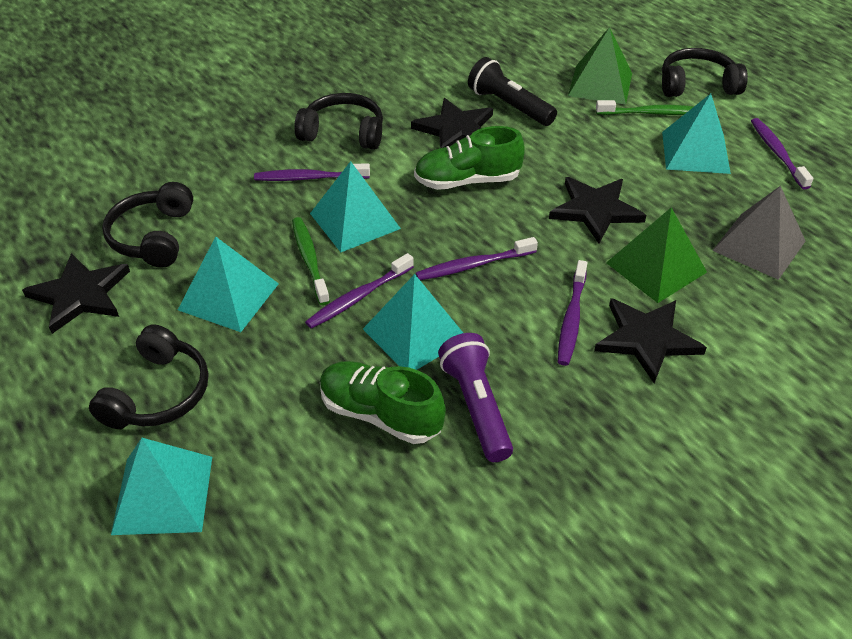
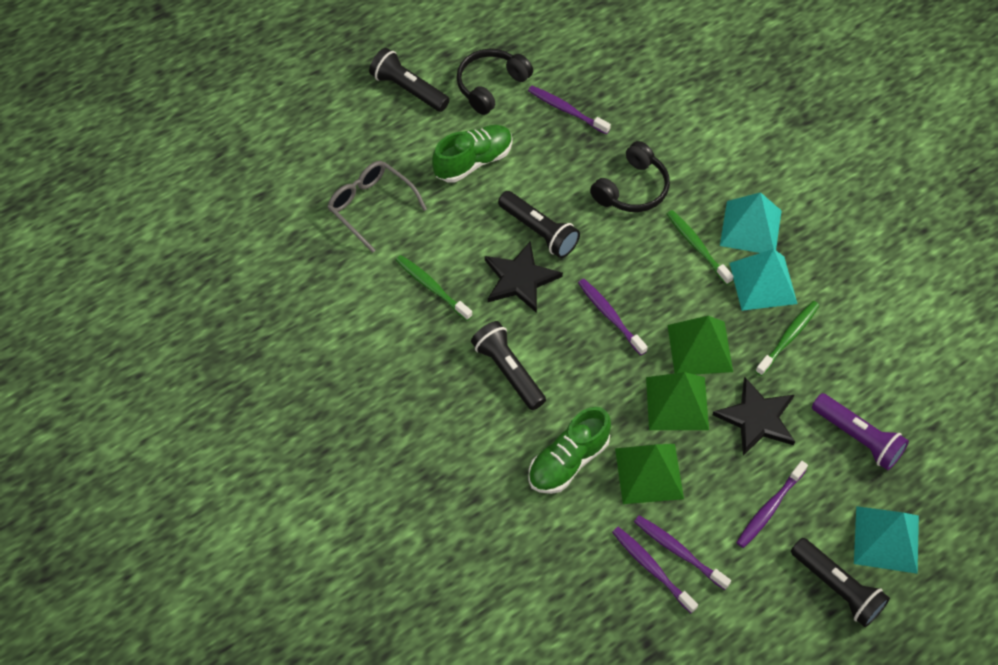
black flashlight: 1 -> 4
black headphones: 4 -> 2
black star: 4 -> 2
green pyramid: 2 -> 3
green toothbrush: 2 -> 3
grey glasses: 0 -> 1
grey pyramid: 1 -> 0
turquoise pyramid: 5 -> 3

